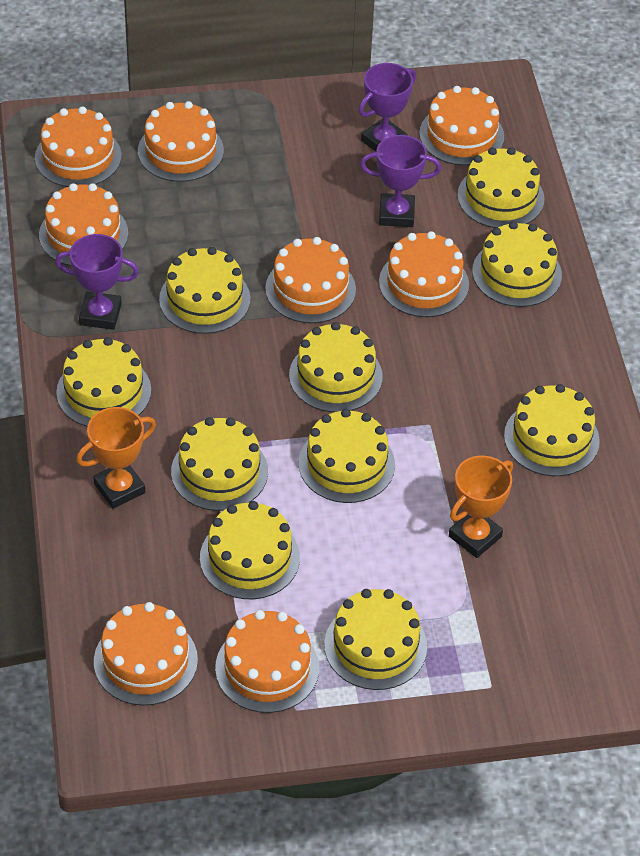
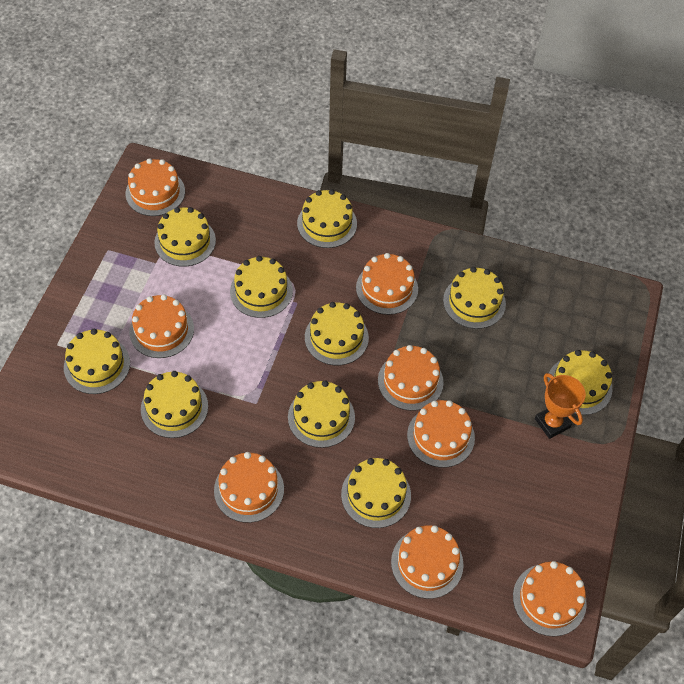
orange trophy: 2 -> 1
purple trophy: 3 -> 0

